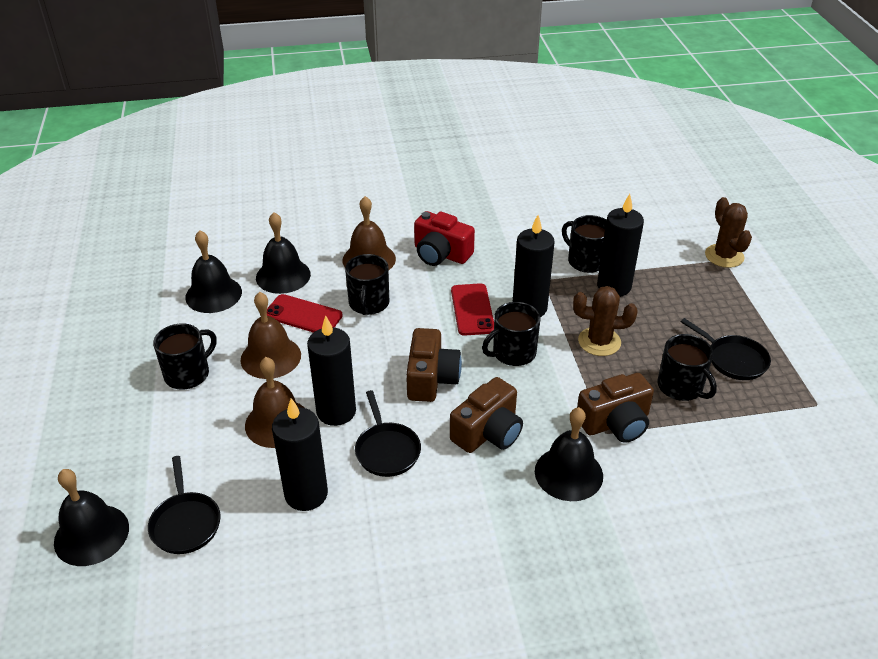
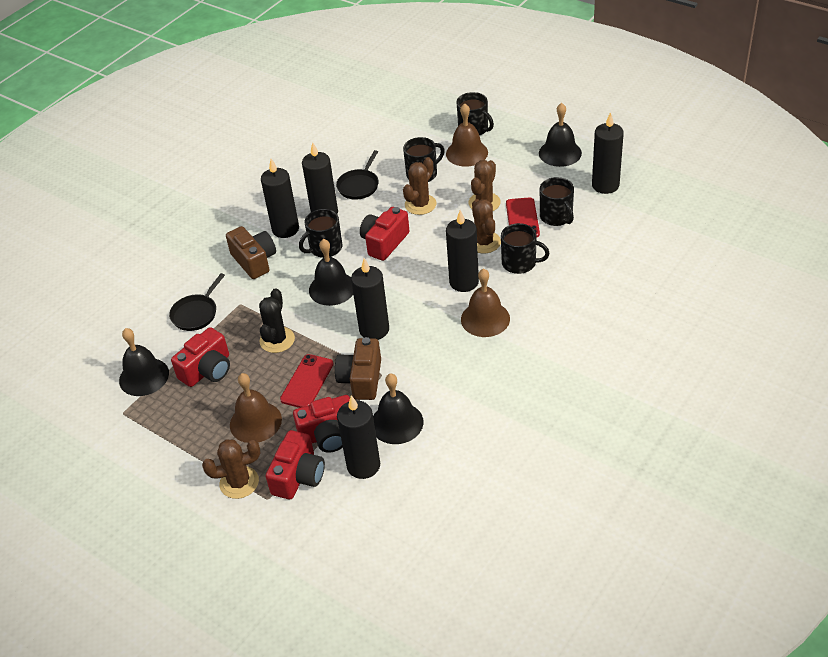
black cactus: 0 -> 1
black candle: 4 -> 6
black pan: 3 -> 2
brown cactus: 2 -> 4
brown camera: 3 -> 2
red camera: 1 -> 4

